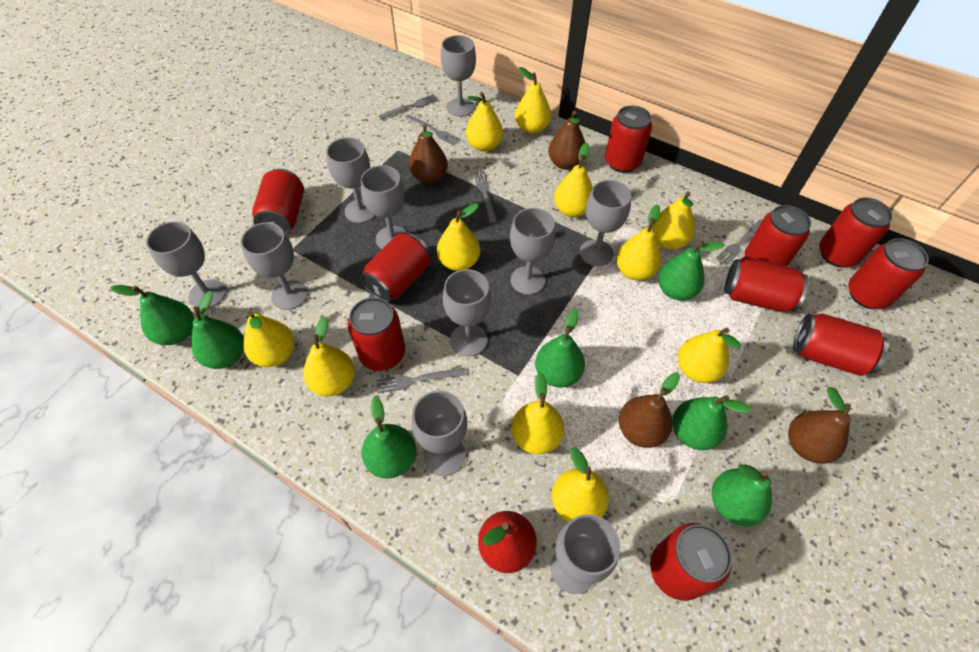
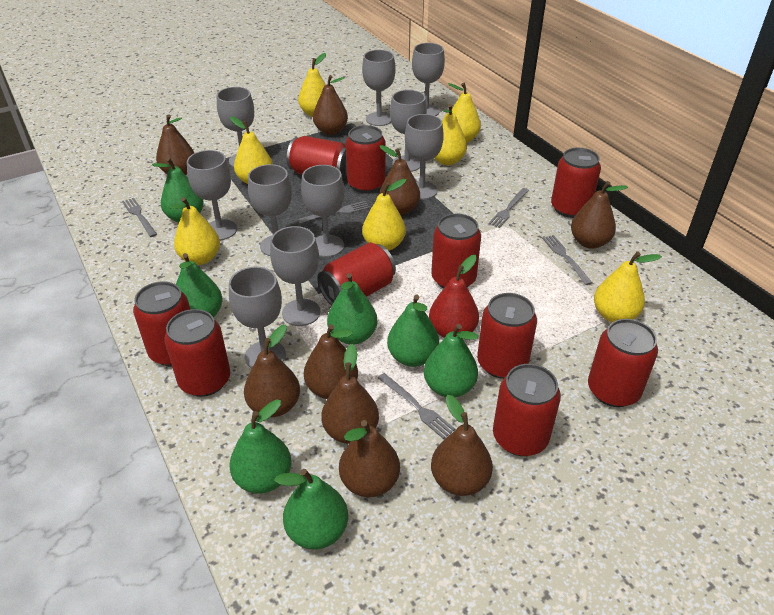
brown pear: 4 -> 9
yellow pear: 11 -> 7

